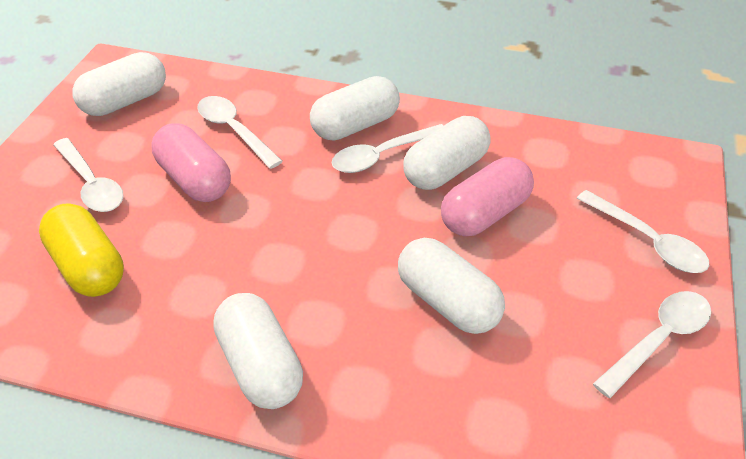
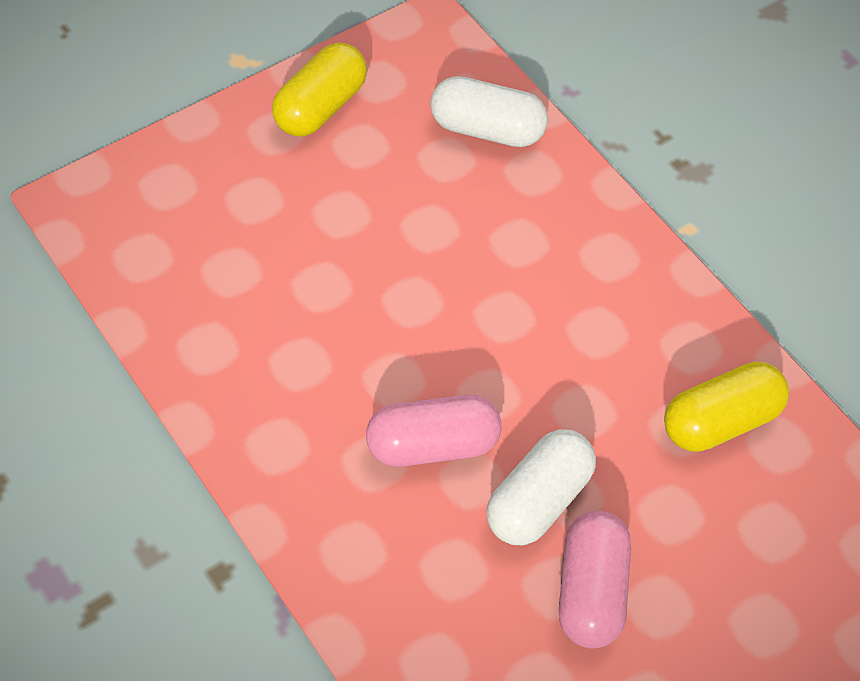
white capsule: 5 -> 2
white spoon: 5 -> 0
yellow capsule: 1 -> 2

